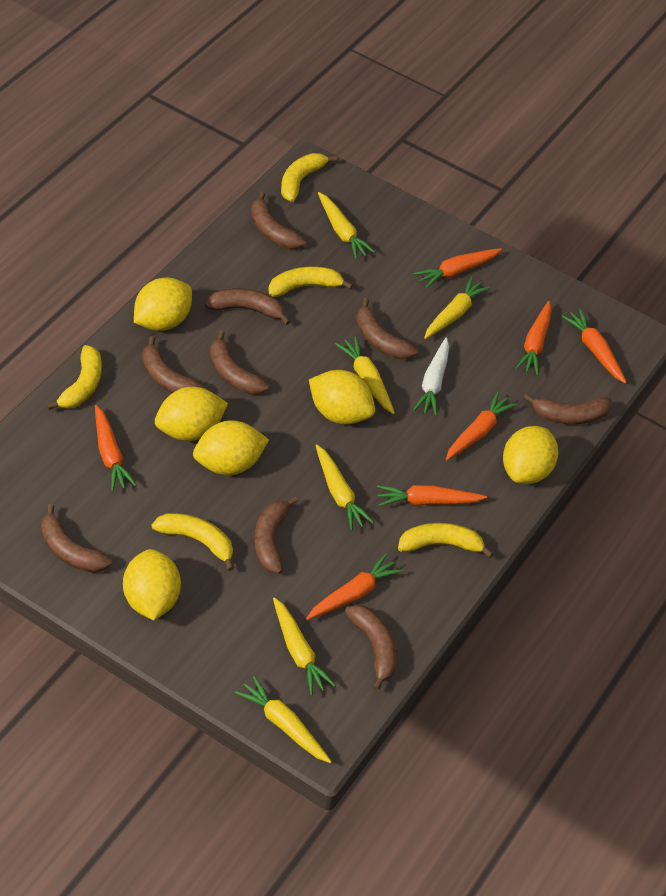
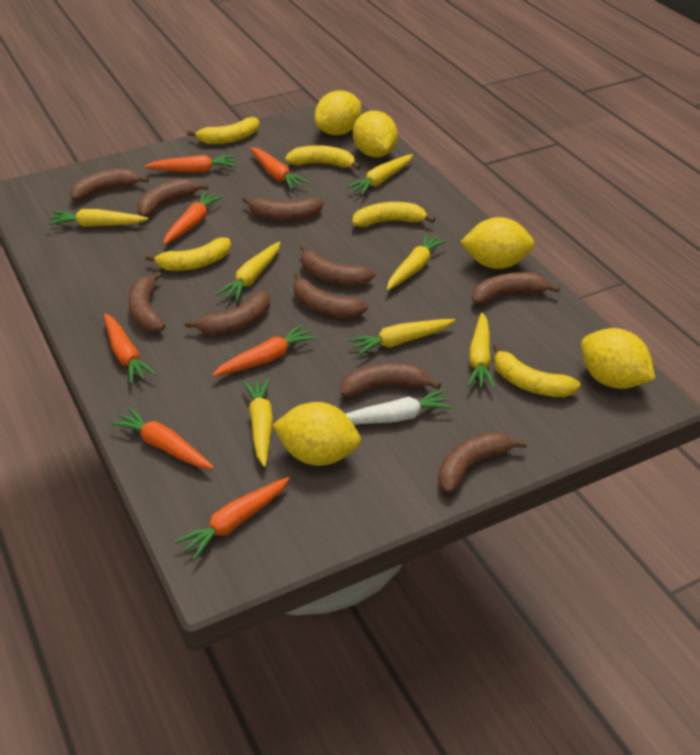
brown banana: 9 -> 10
yellow carrot: 6 -> 7
yellow lemon: 6 -> 5

